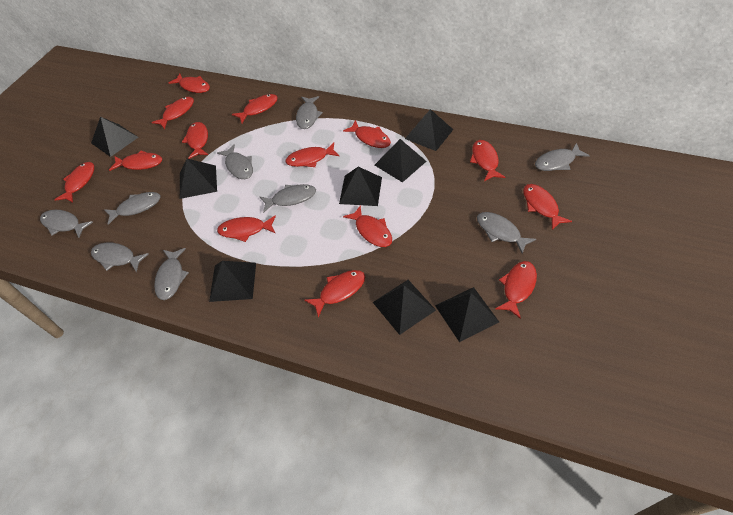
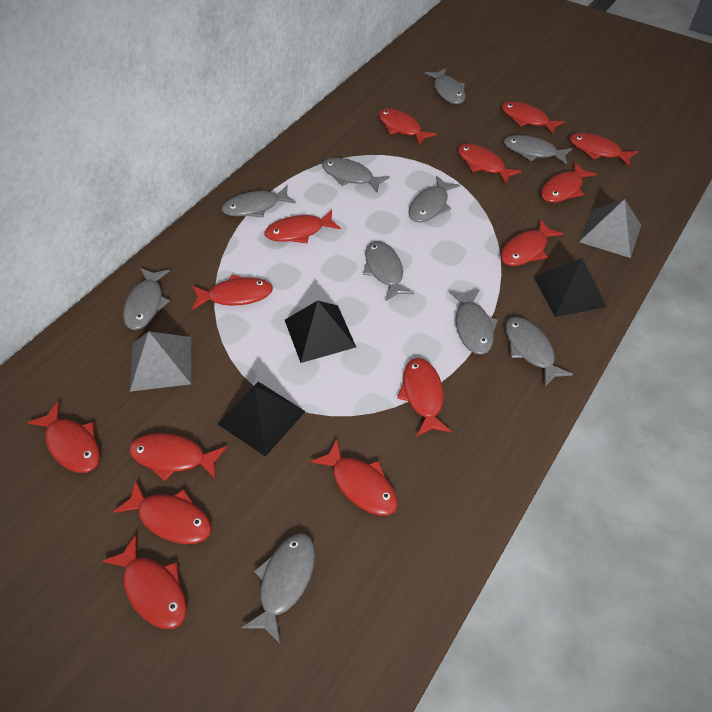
black pyramid: 8 -> 3
grey fish: 9 -> 10
grey pyramid: 0 -> 2

